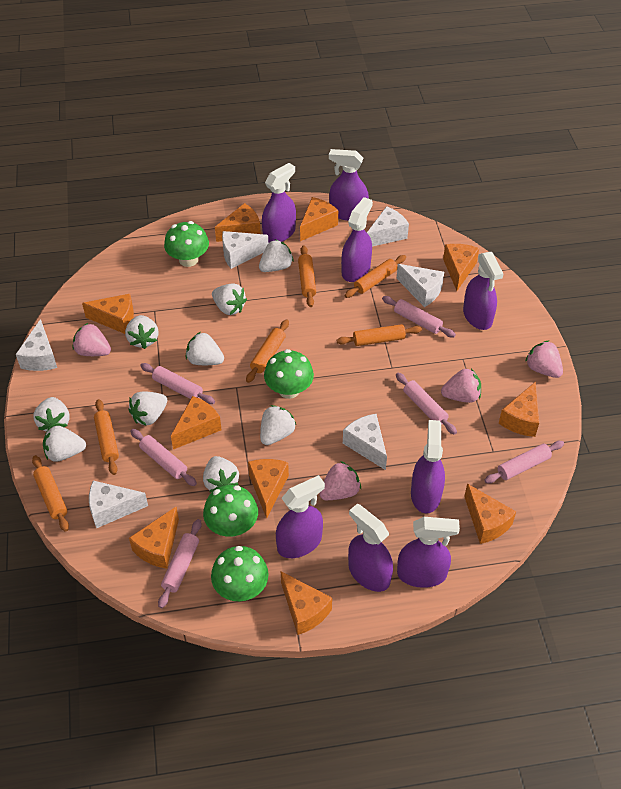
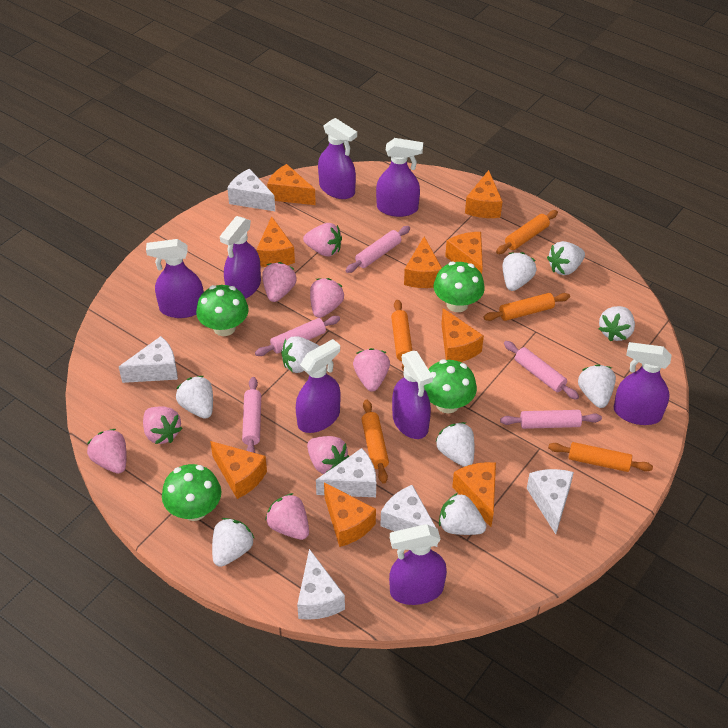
orange cheese: 10 -> 9
orange rolling pin: 6 -> 5
pink rolling pin: 6 -> 5
pink strawberry: 4 -> 8

